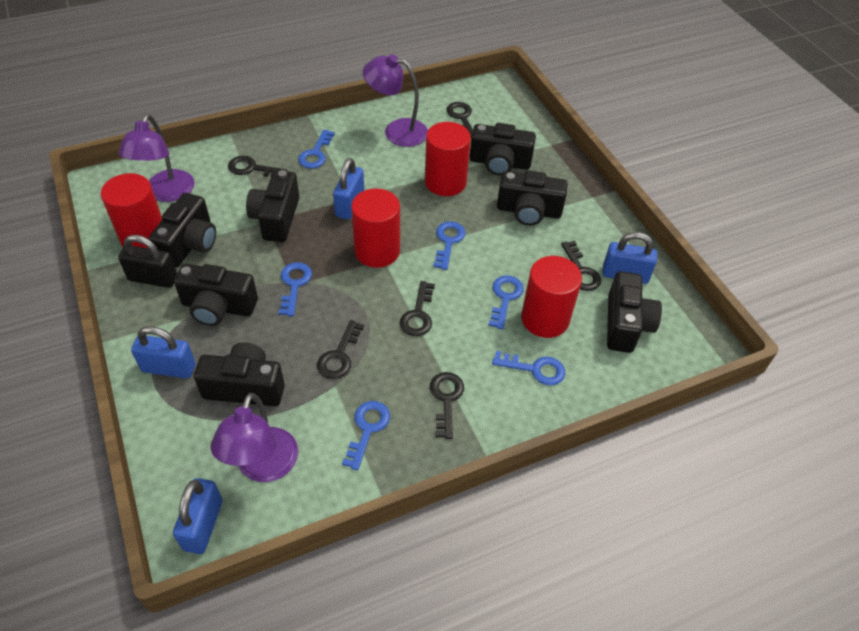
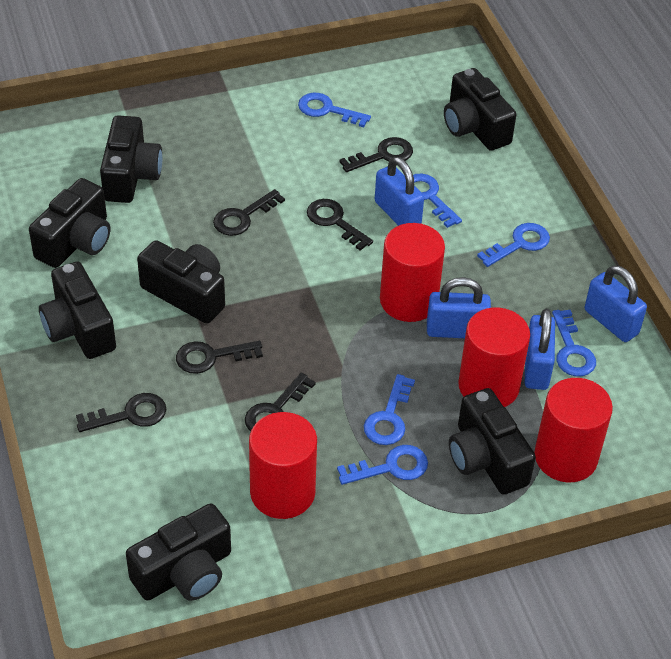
black padlock: 1 -> 0
purple lamp: 3 -> 0

